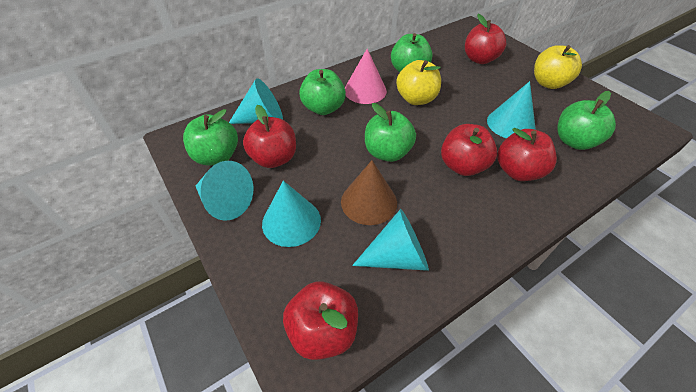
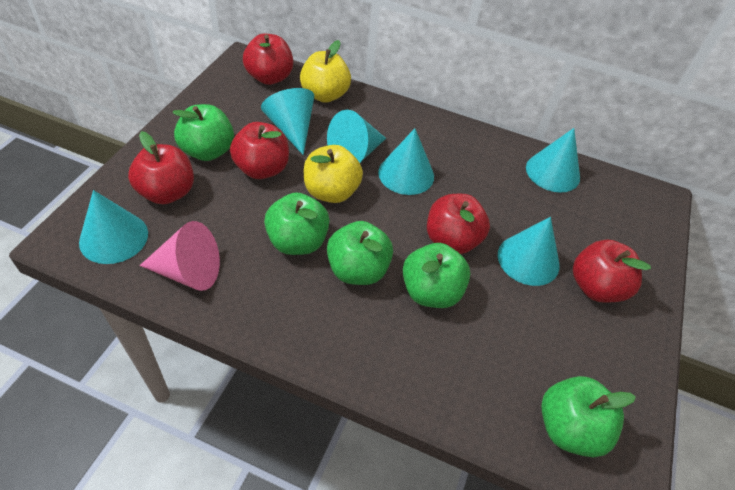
brown cone: 1 -> 0
turquoise cone: 5 -> 6

